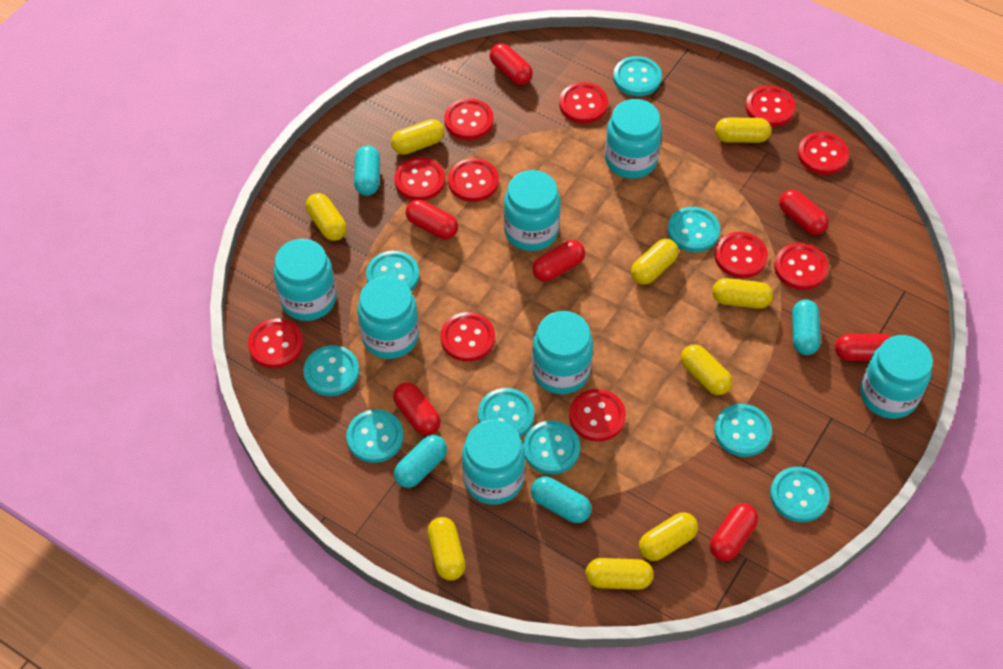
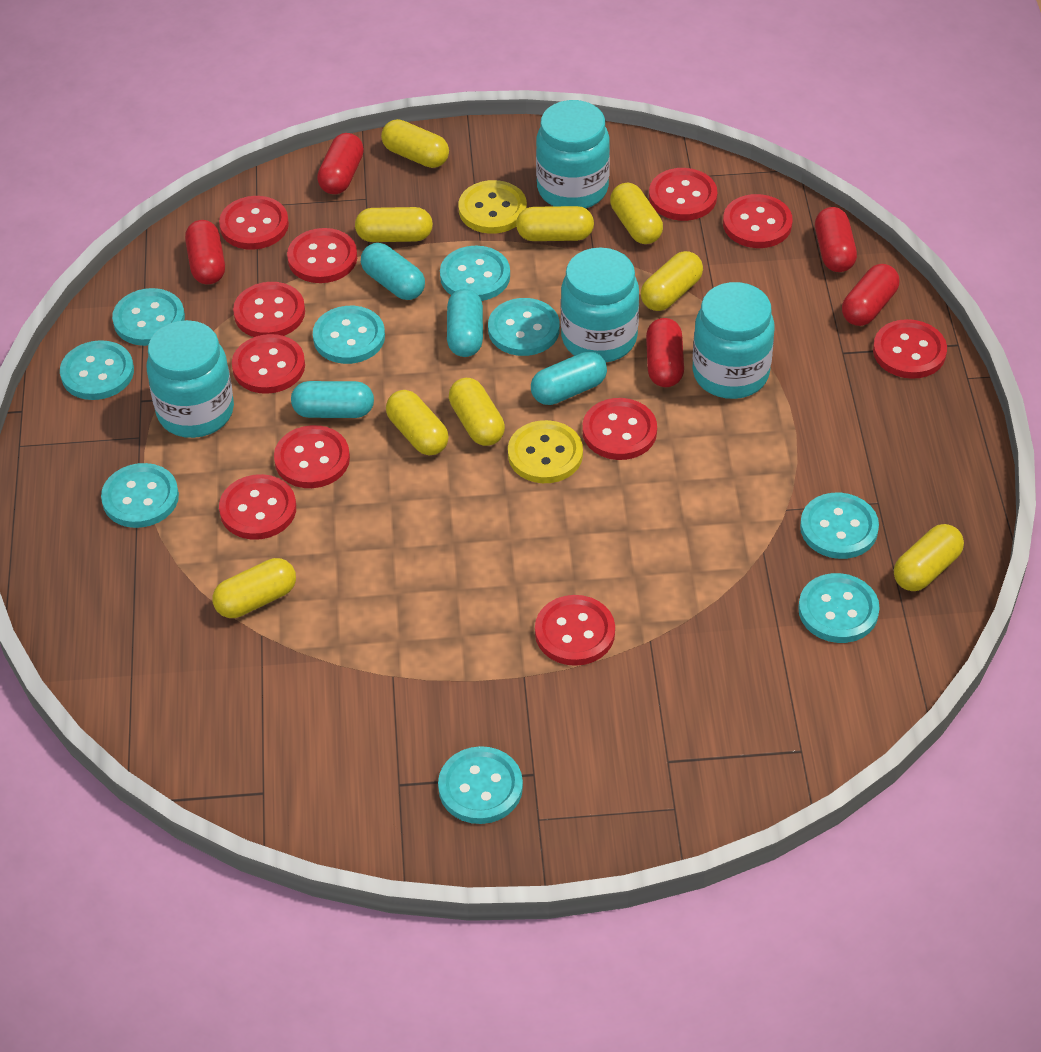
red capsule: 7 -> 5
turquoise jar: 7 -> 4
yellow button: 0 -> 2

